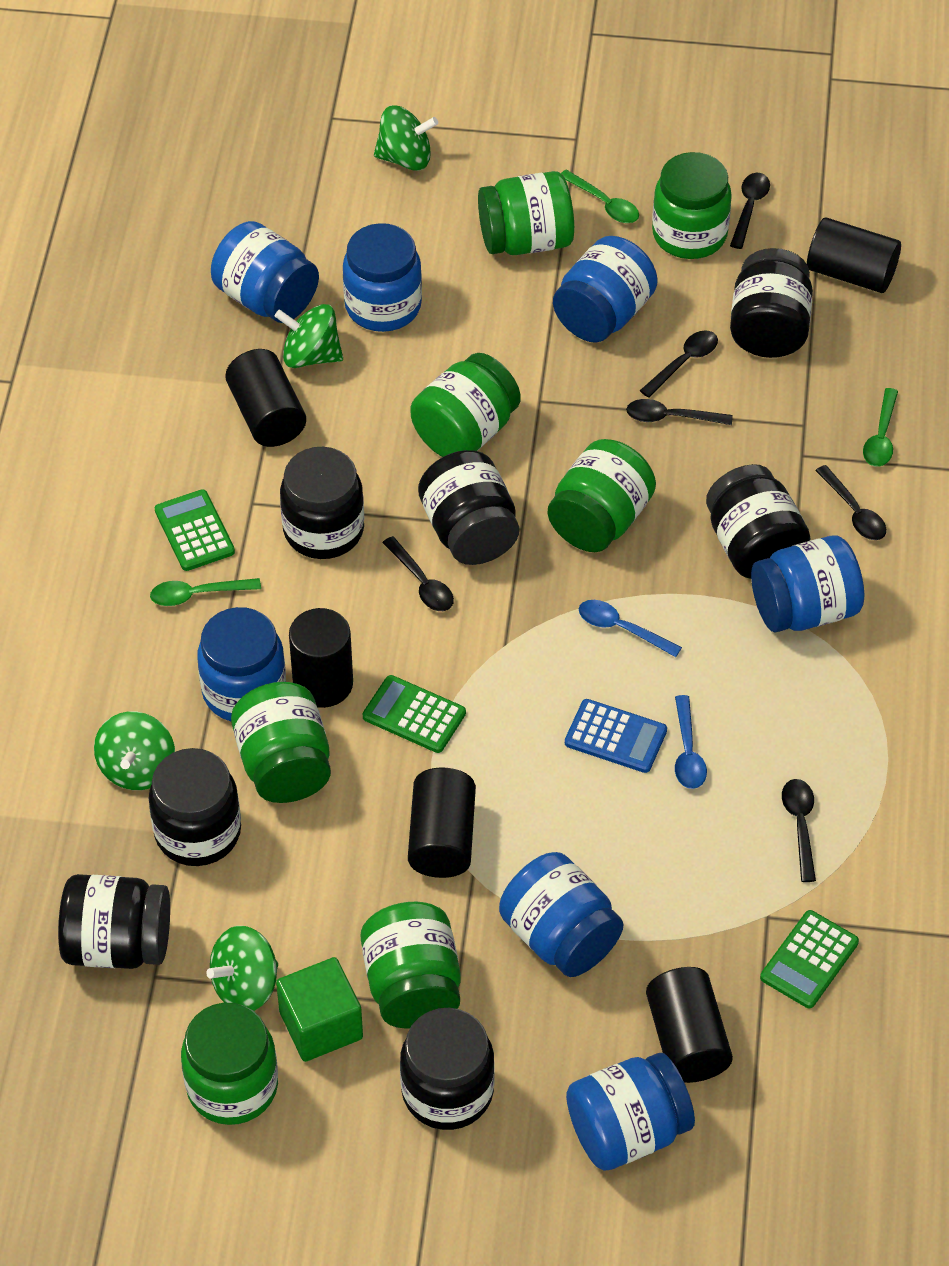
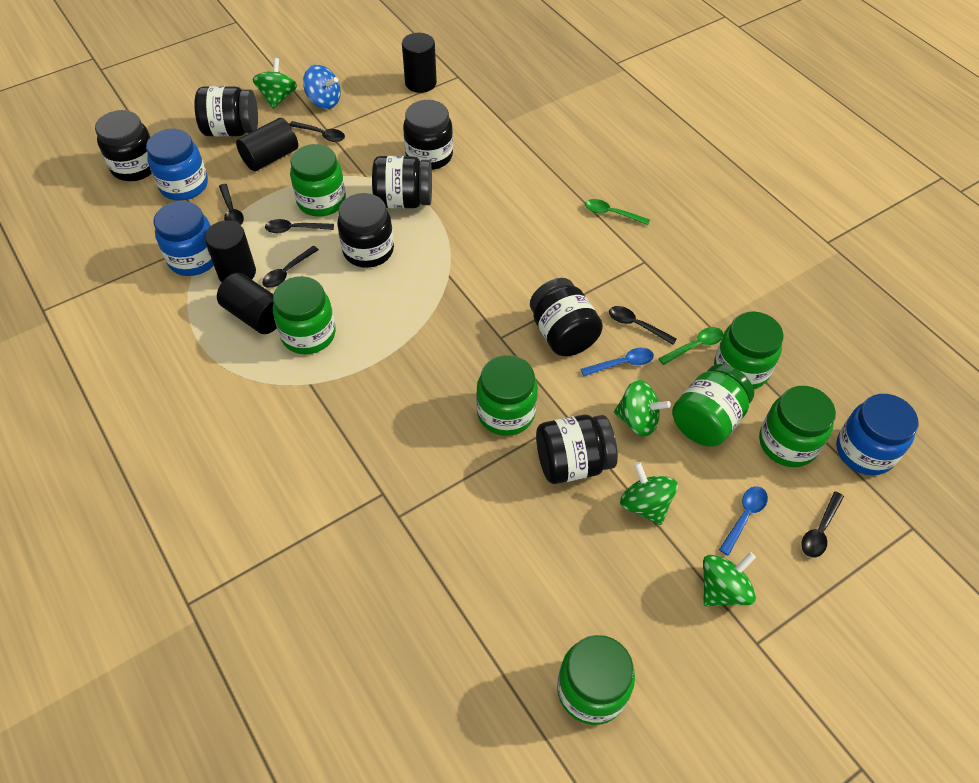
black cylinder: 5 -> 4
blue calculator: 1 -> 0
blue jar: 7 -> 3
blue spinning top: 0 -> 1
green calculator: 3 -> 0
green cube: 1 -> 0
green spoon: 3 -> 2

